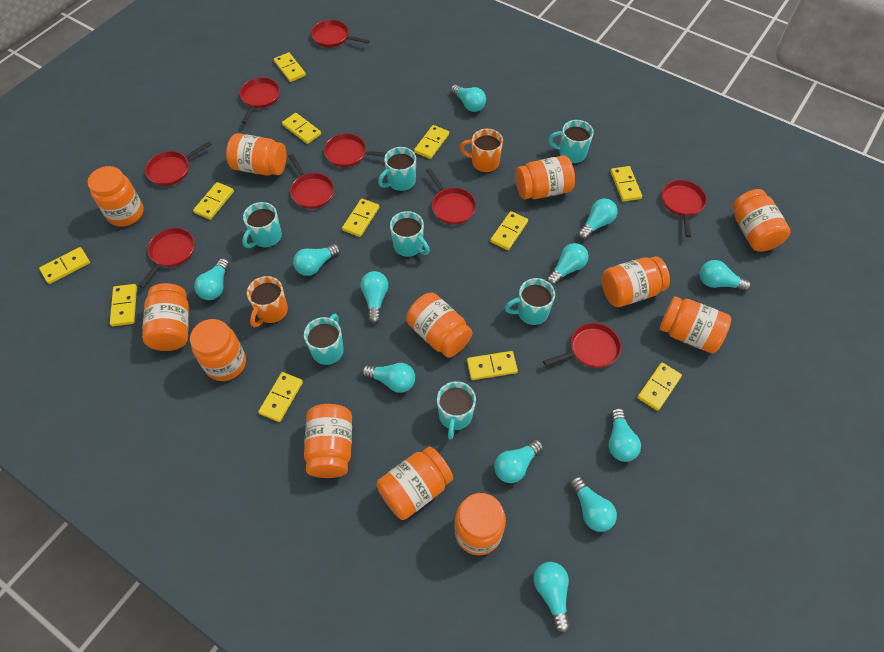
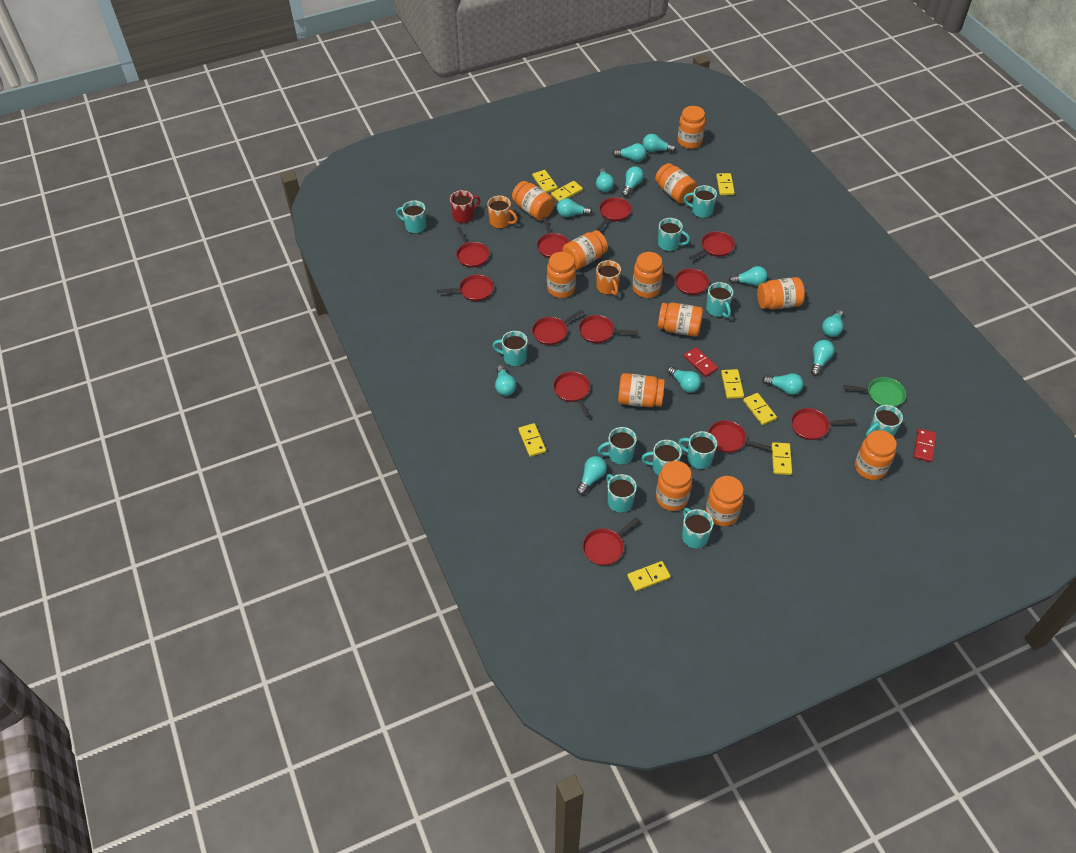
green pan: 0 -> 1
red domino: 0 -> 2
red mug: 0 -> 1
red pan: 9 -> 12
turquoise mug: 7 -> 11
yellow domino: 12 -> 8

